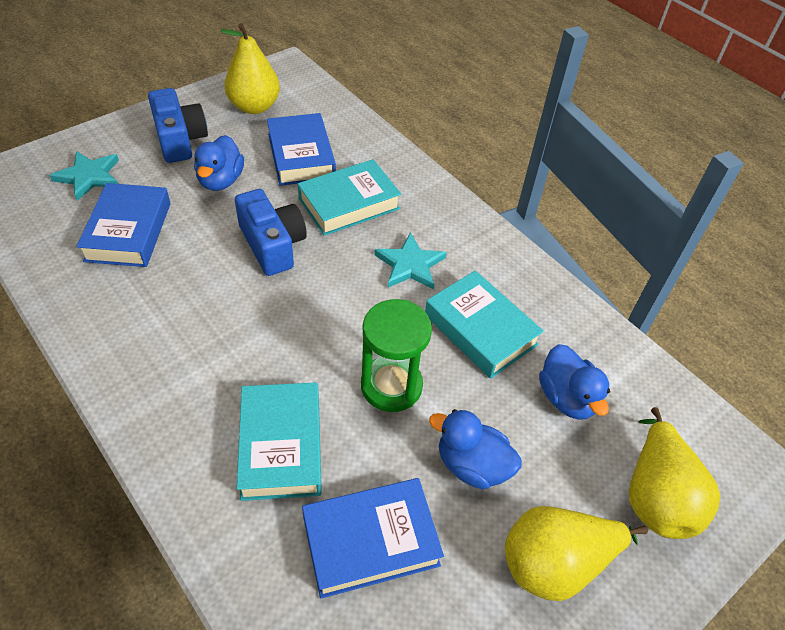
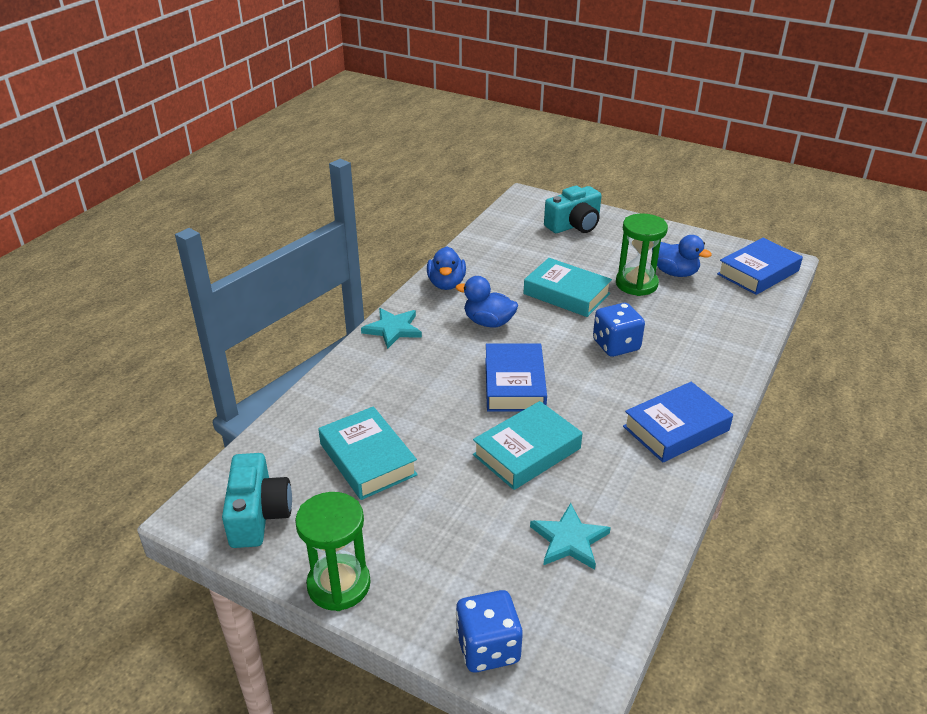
blue camera: 2 -> 0
blue dice: 0 -> 2
green hourglass: 1 -> 2
turquoise camera: 0 -> 2
yellow pear: 3 -> 0

